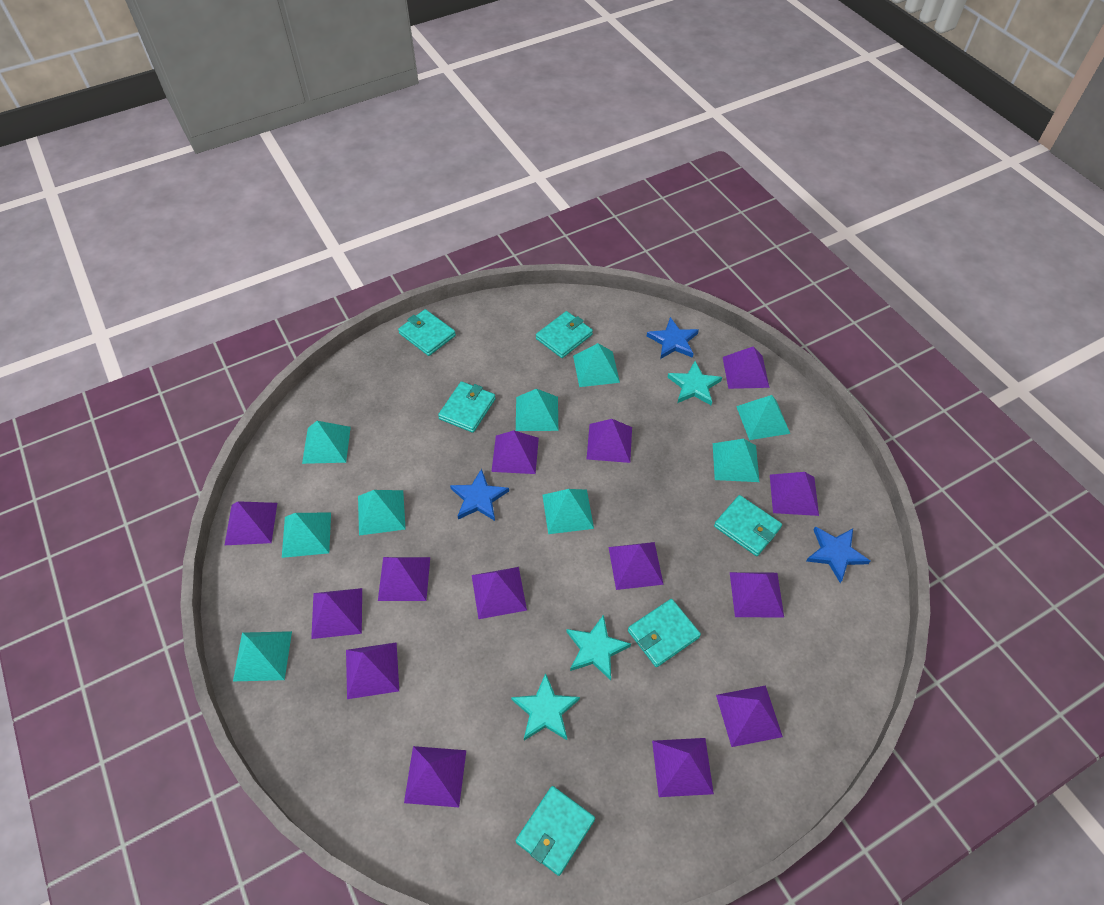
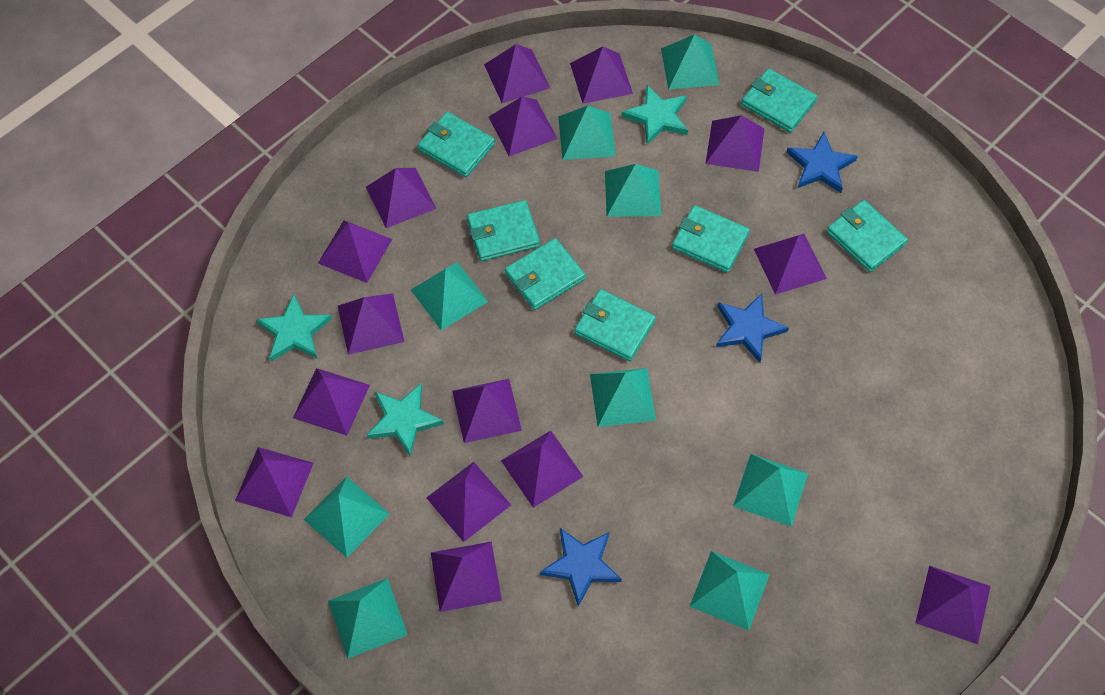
purple pyramid: 14 -> 15
turquoise wallet: 6 -> 7

